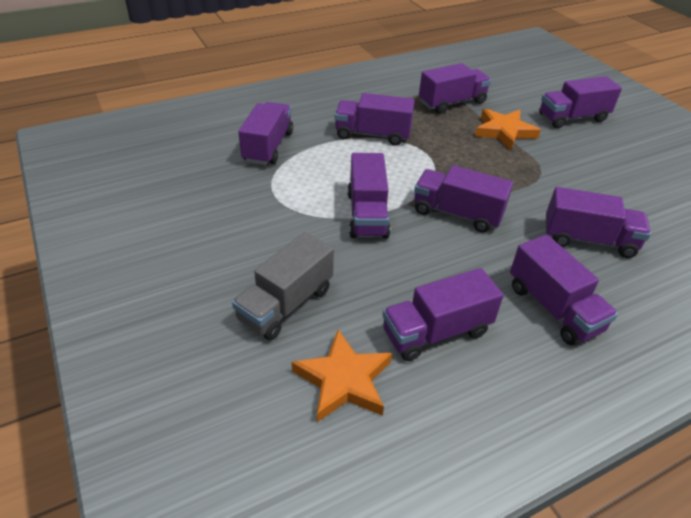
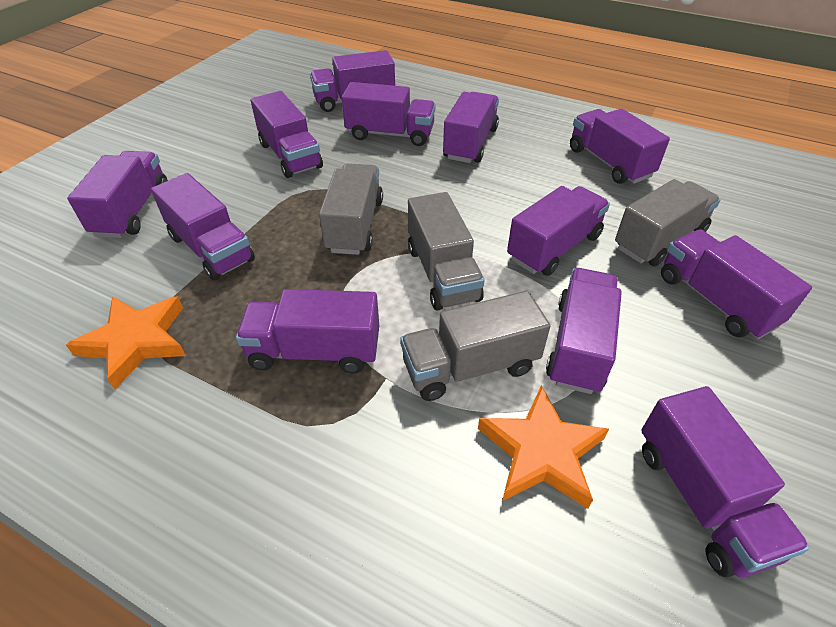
grey truck: 1 -> 4
purple truck: 9 -> 12

